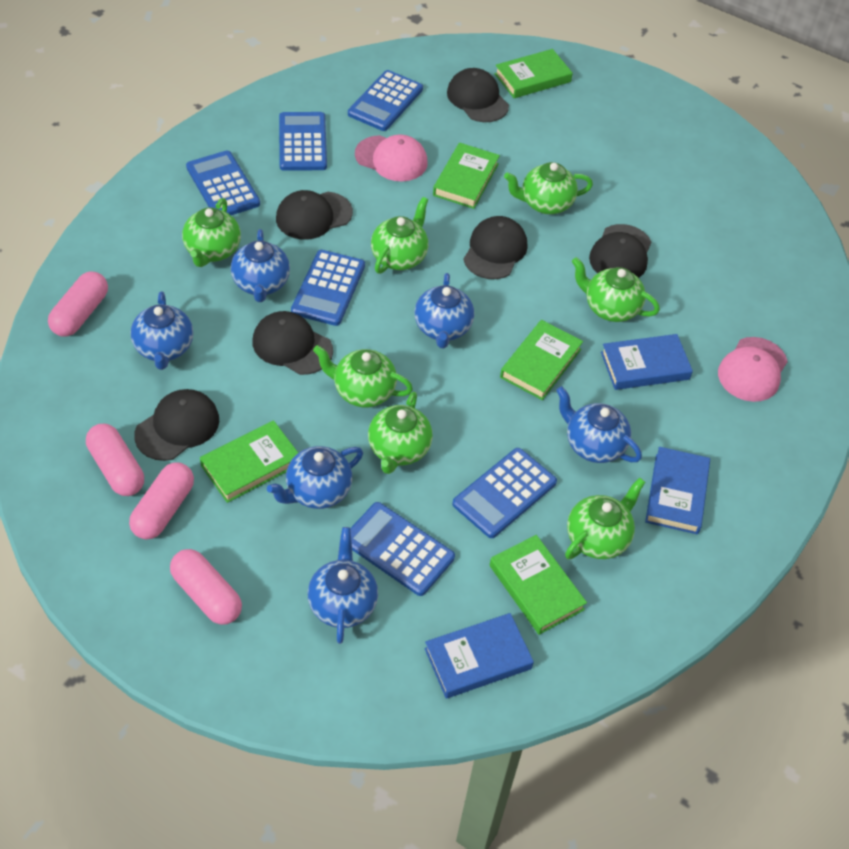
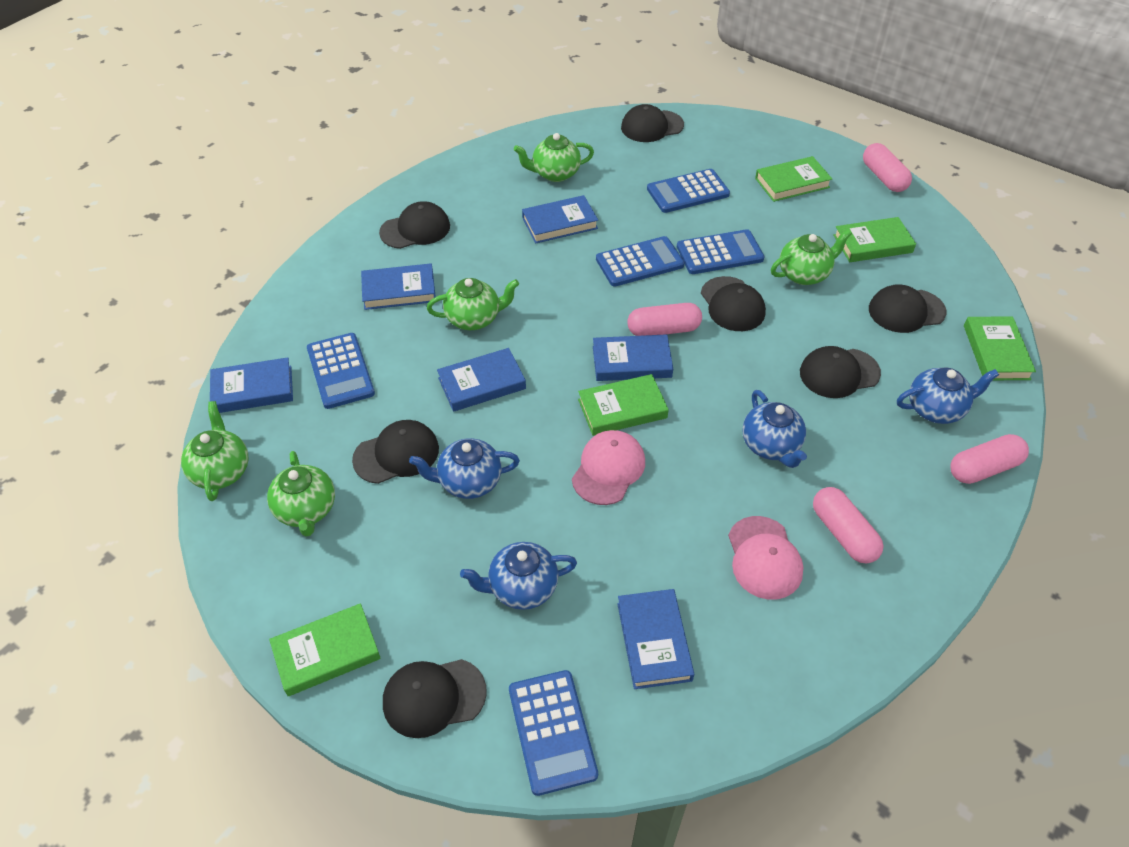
black cap: 6 -> 7
blue book: 3 -> 6
blue calculator: 6 -> 5
blue teapot: 6 -> 4
green teapot: 7 -> 5

